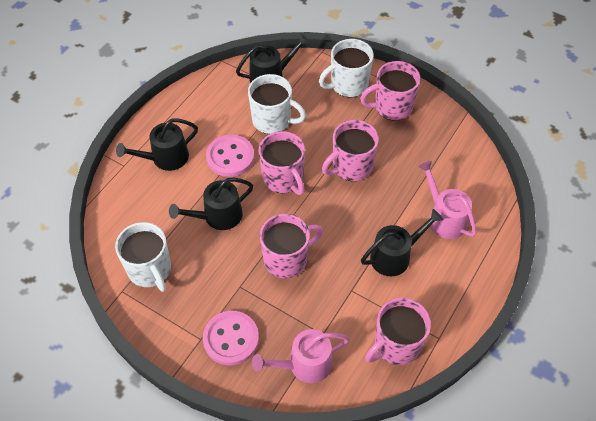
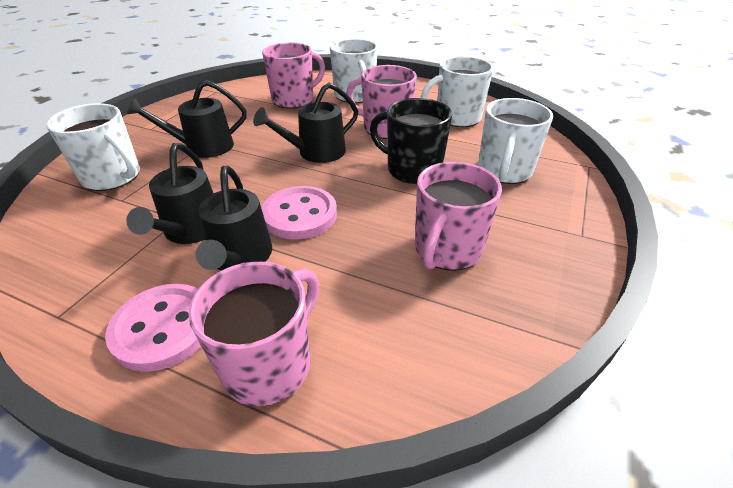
black mug: 0 -> 1
pink mug: 5 -> 4
pink watering can: 2 -> 0
white mug: 3 -> 4

